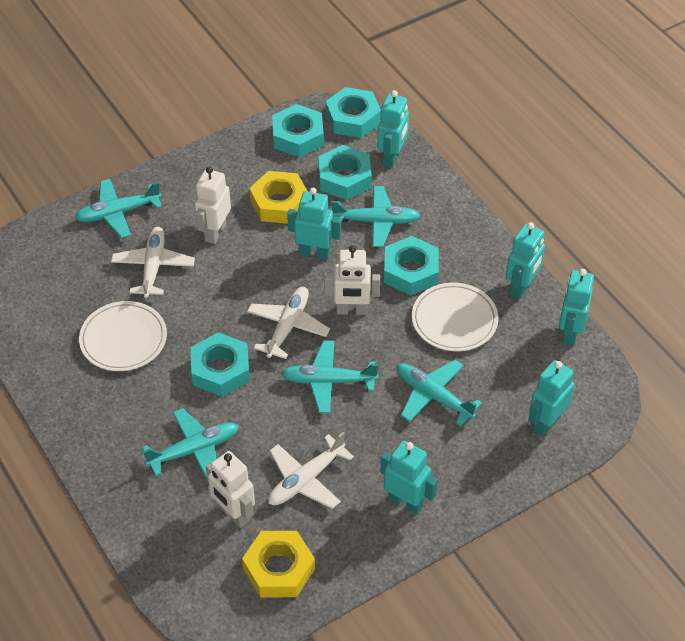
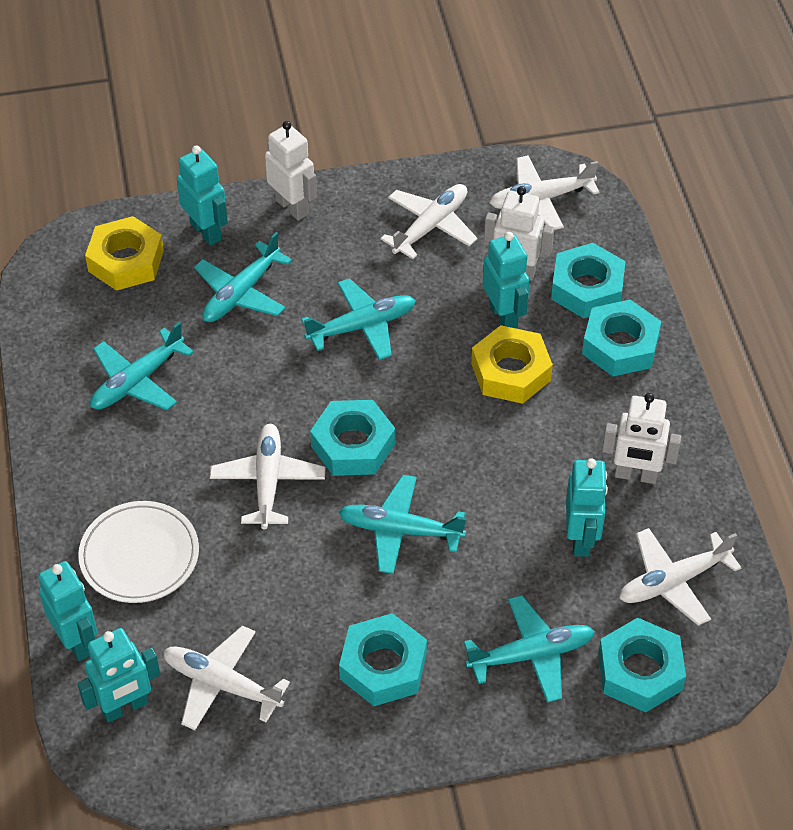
turquoise robot: 6 -> 5
white plane: 3 -> 5
white plate: 2 -> 1

